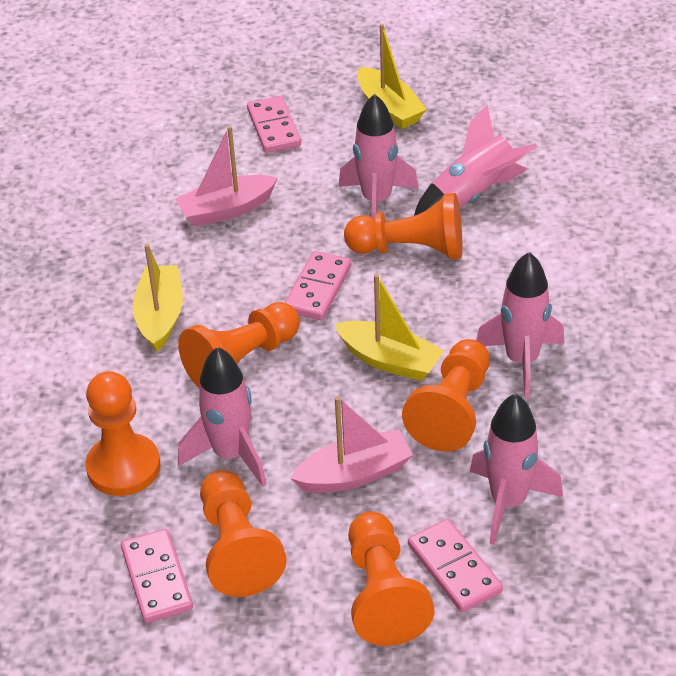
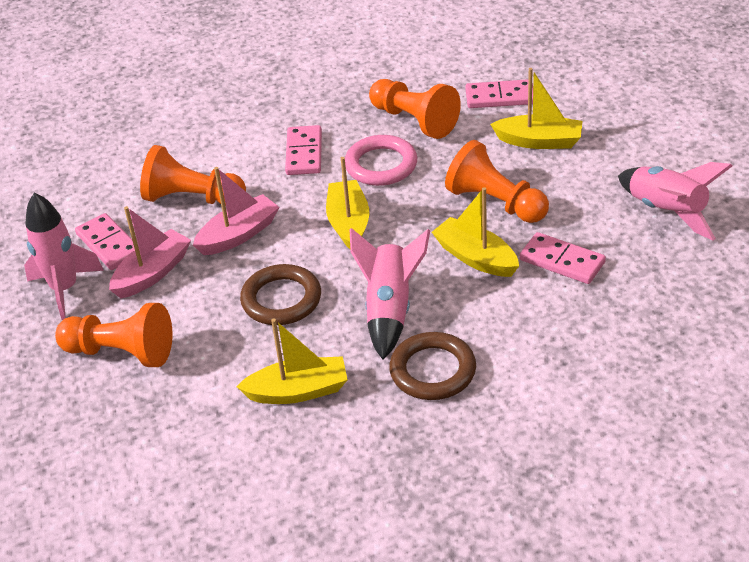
brown ring: 0 -> 2
orange pawn: 6 -> 4
pink ring: 0 -> 1
pink rocket: 5 -> 3
yellow boat: 3 -> 4

